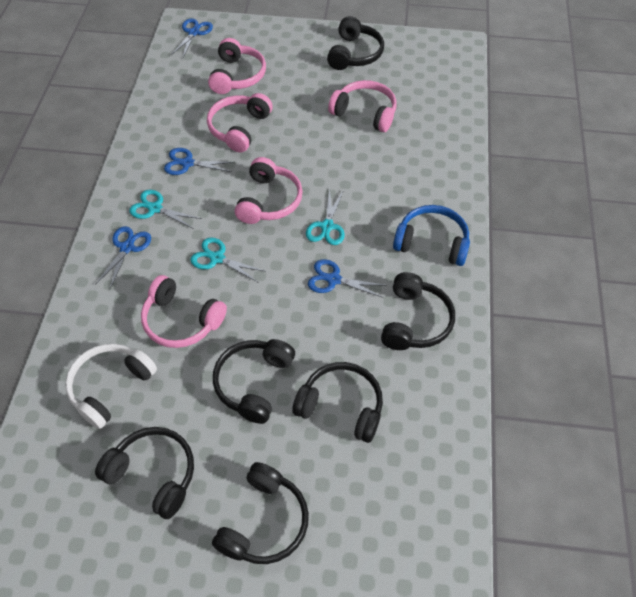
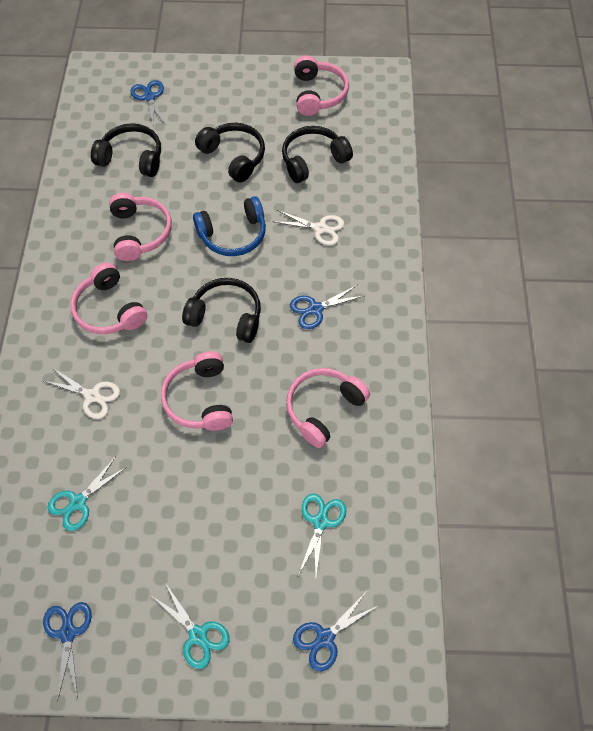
black headphones: 6 -> 4
white headphones: 1 -> 0
white scissors: 0 -> 2

